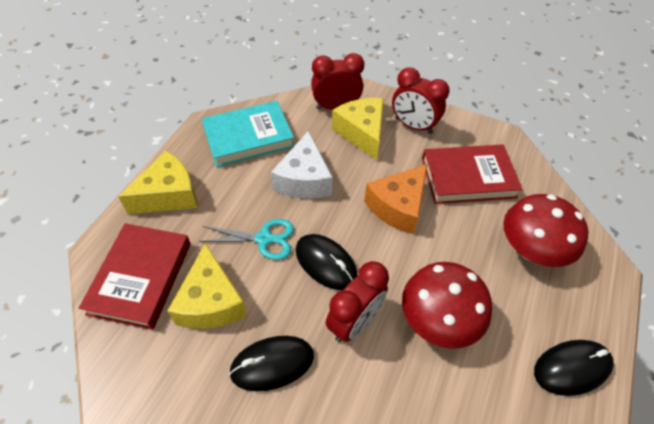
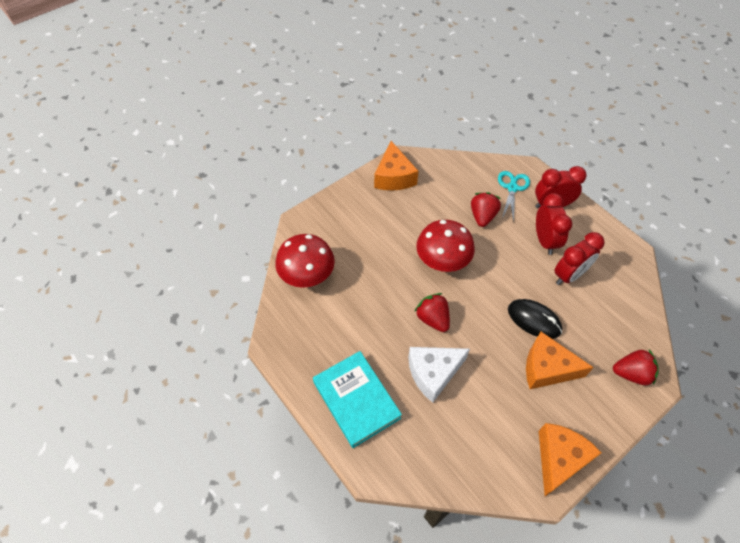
black mouse: 3 -> 1
orange cheese: 1 -> 3
red book: 2 -> 0
red strawberry: 0 -> 3
yellow cheese: 3 -> 0

